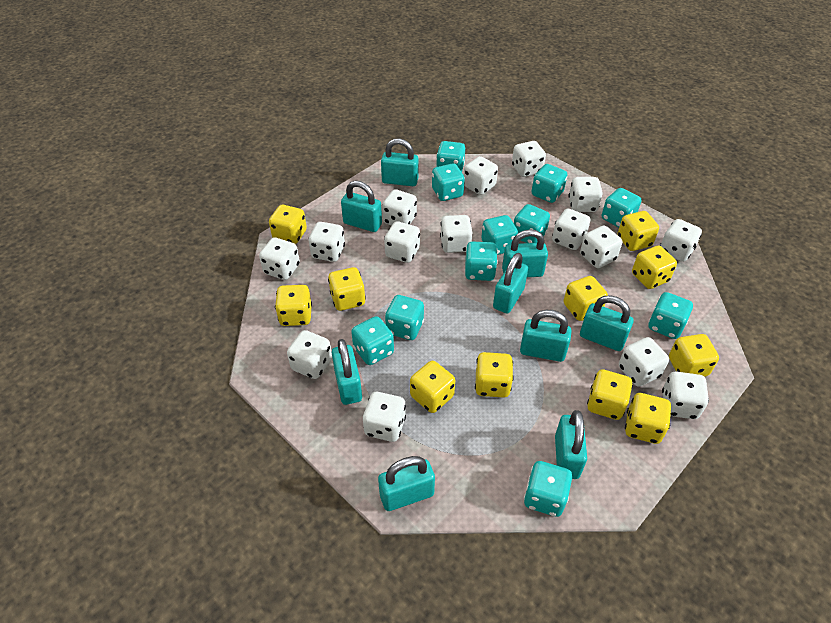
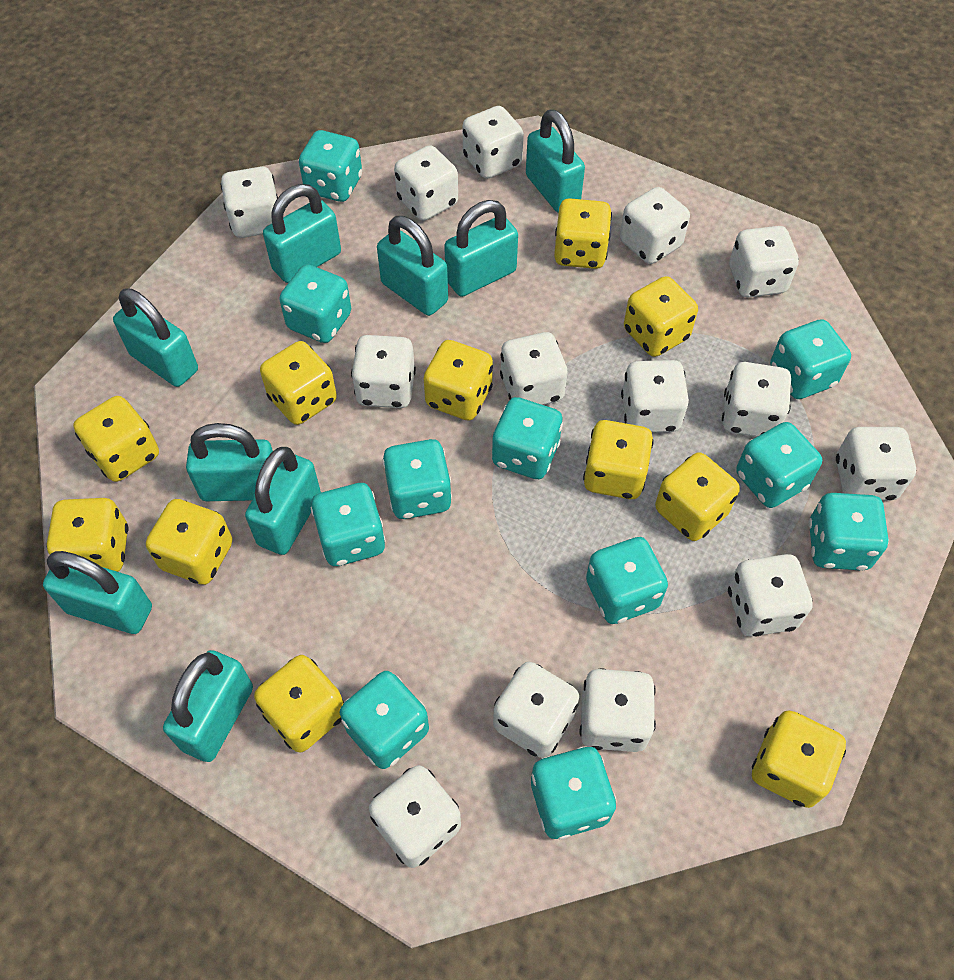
white dice: 15 -> 14

